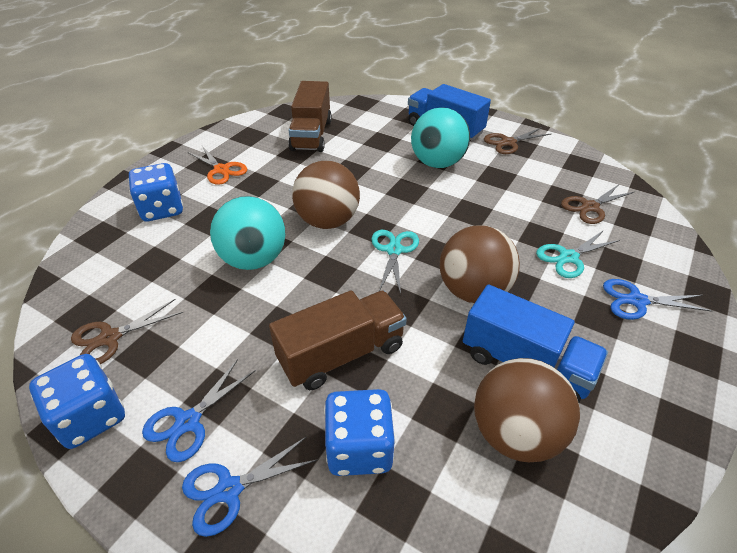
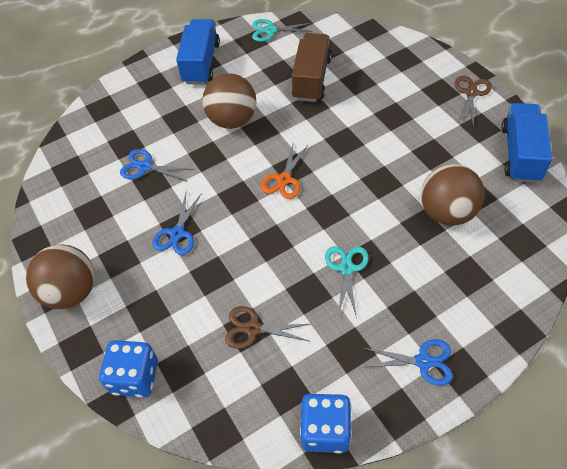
blue dice: 3 -> 2
brown scissors: 3 -> 2
brown truck: 2 -> 1
turquoise ball: 2 -> 0

